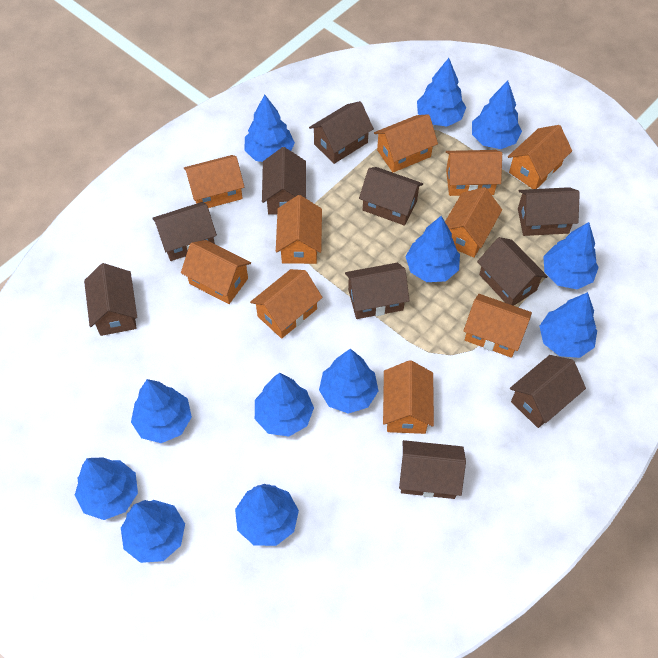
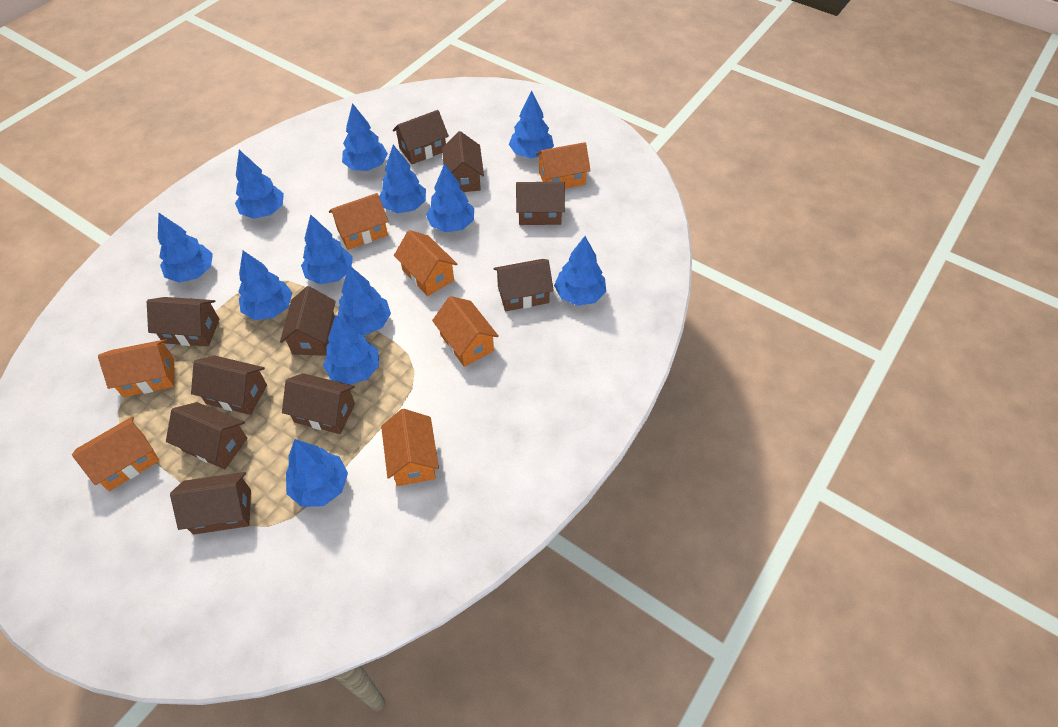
orange house: 10 -> 7

